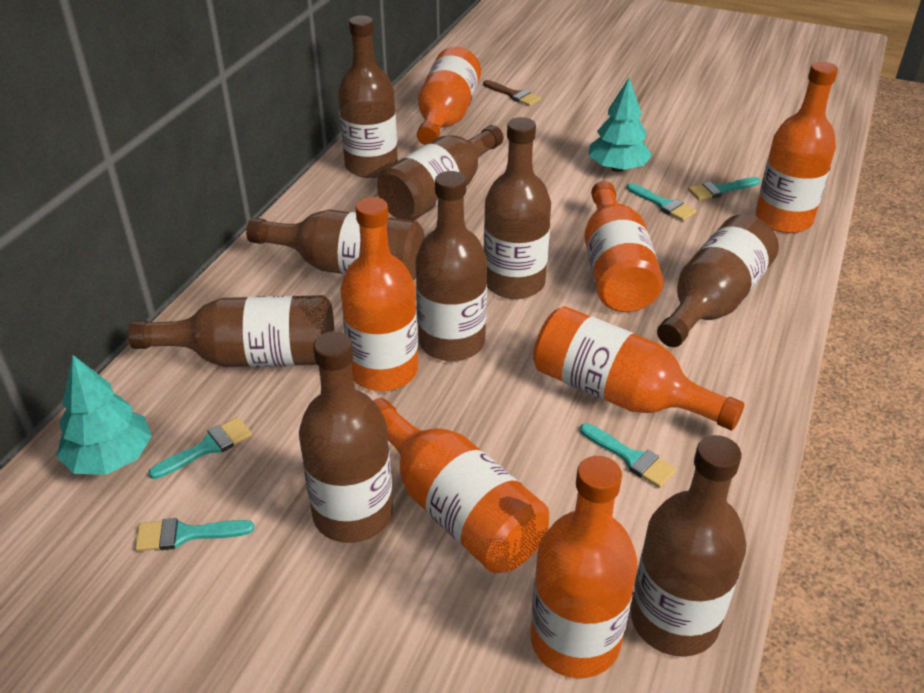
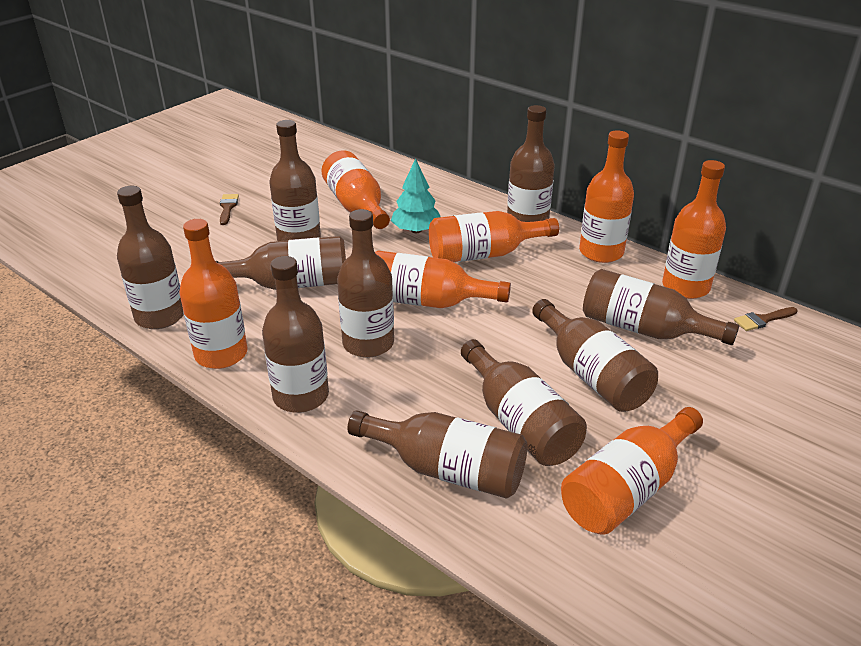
brown bottle: 9 -> 10
brown brush: 1 -> 2
turquoise brush: 5 -> 0
turquoise tree: 2 -> 1

